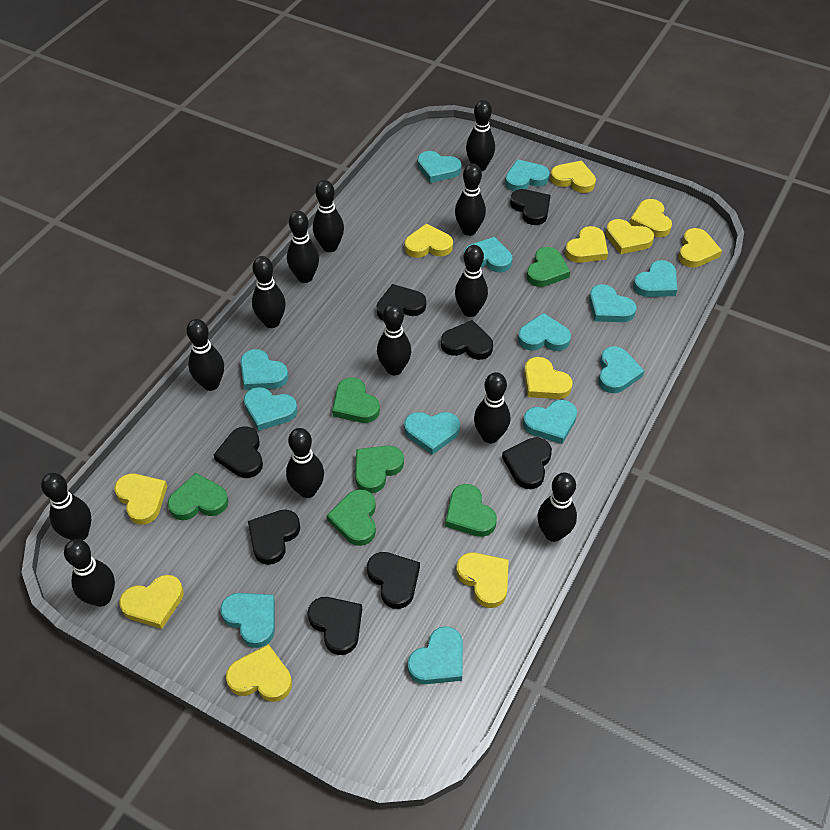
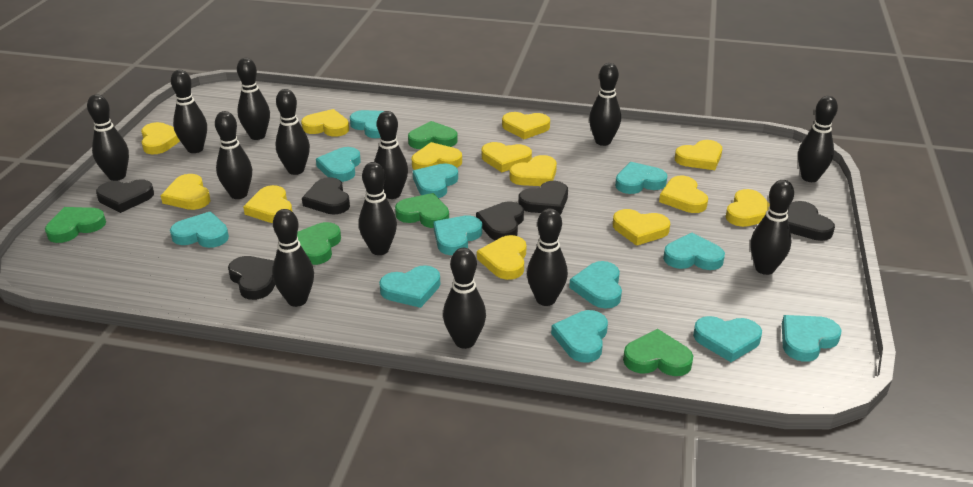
black heart: 8 -> 6
green heart: 6 -> 5
turquoise heart: 13 -> 12
yellow heart: 11 -> 13

